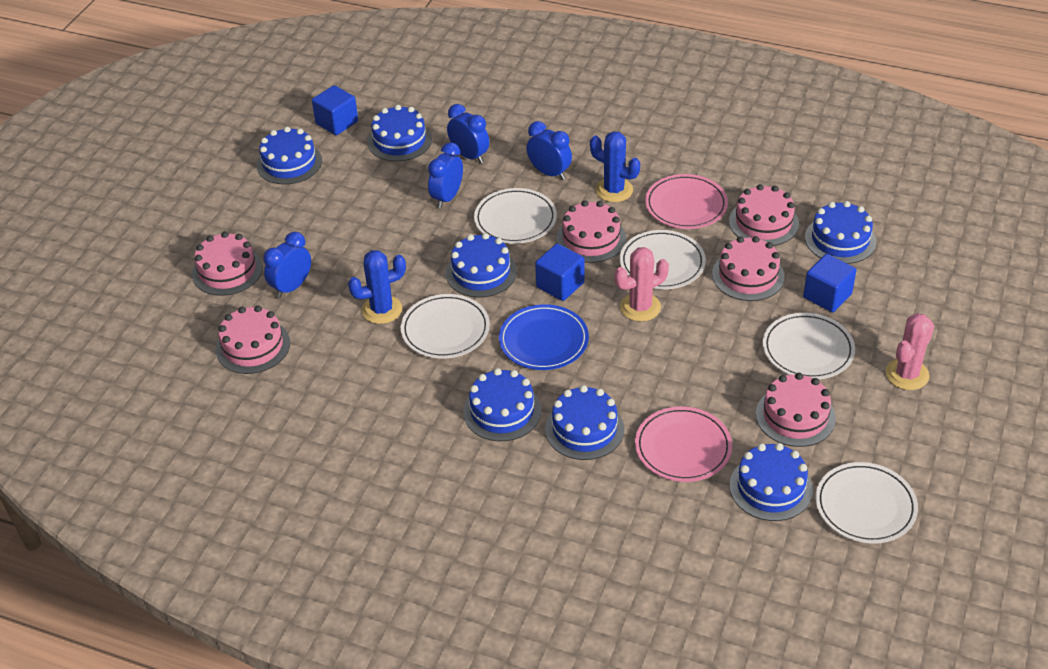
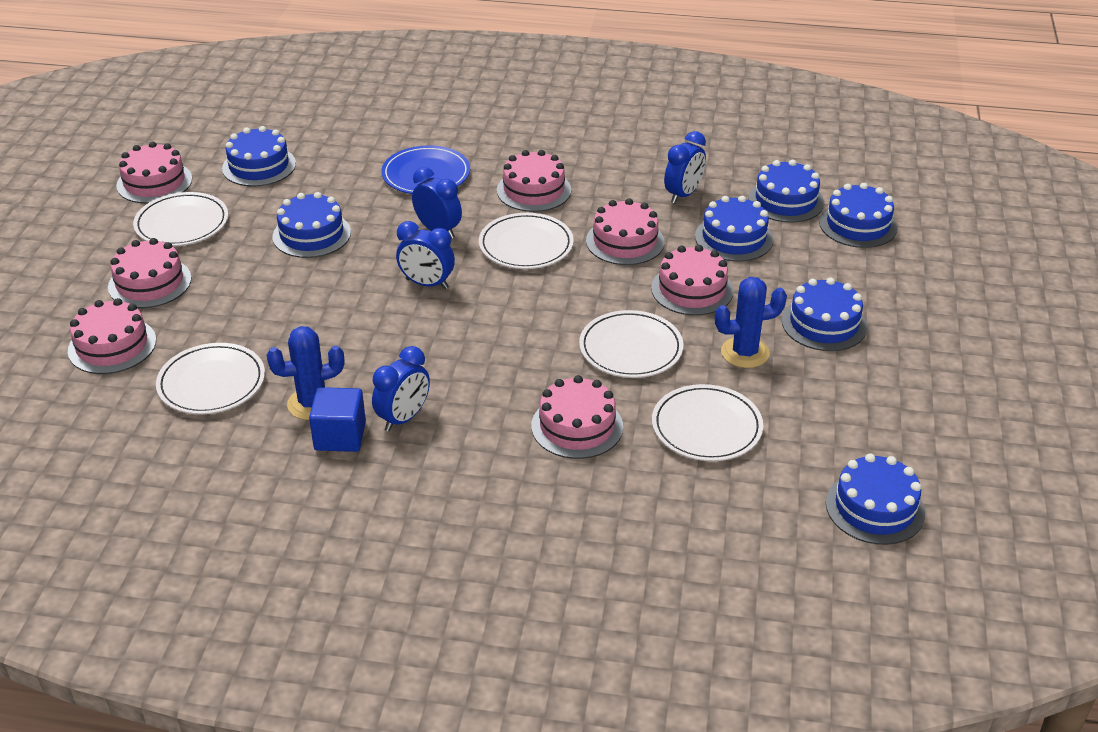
blue cube: 3 -> 1
pink cactus: 2 -> 0
pink cake: 6 -> 7
pink plate: 2 -> 0

